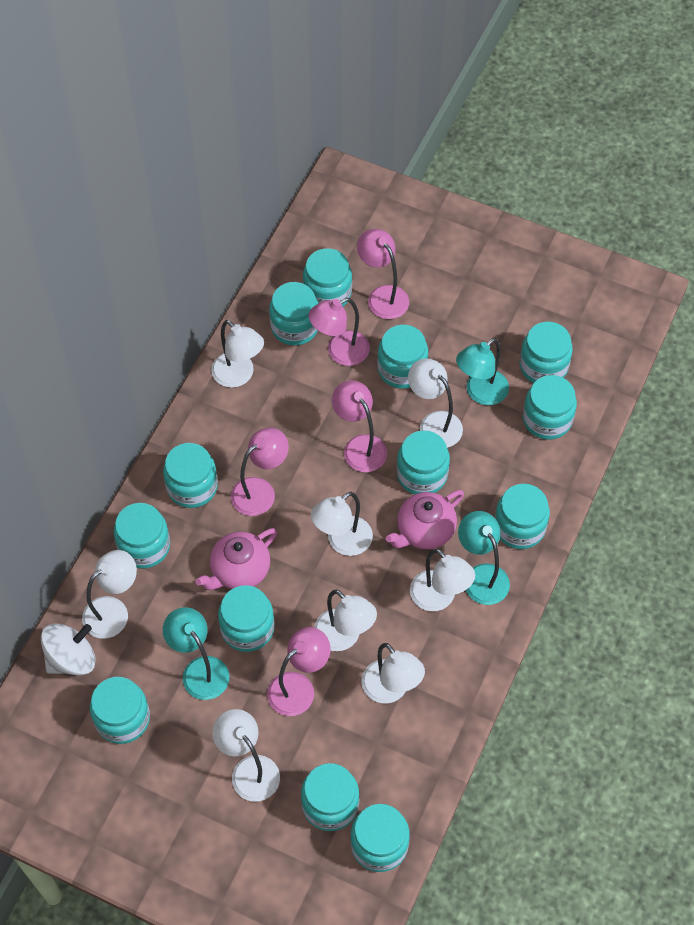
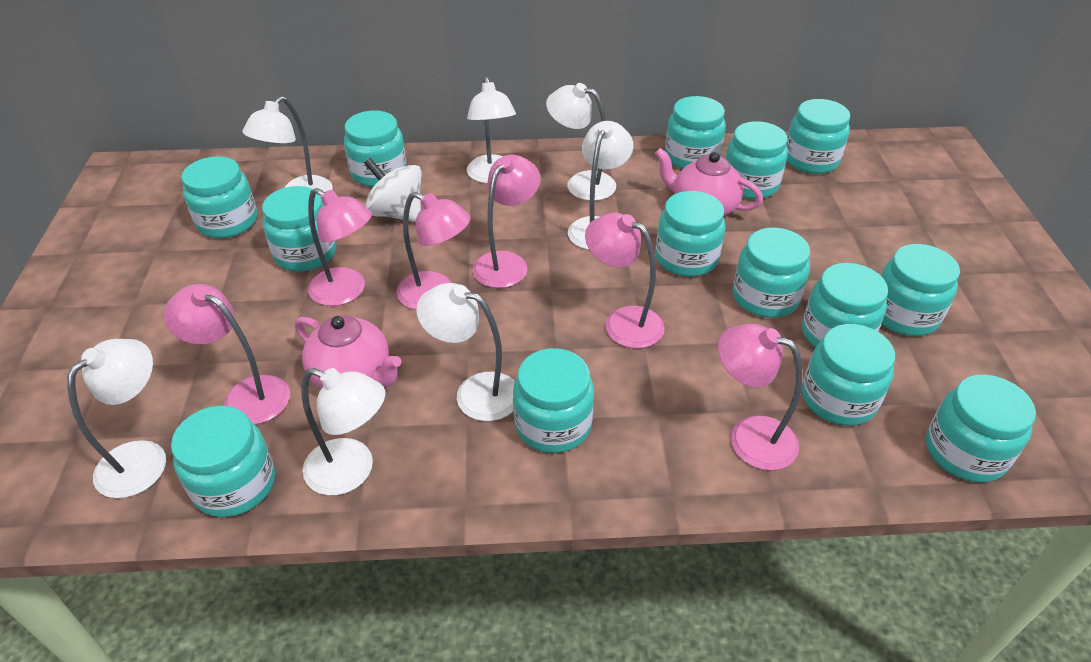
pink lamp: 5 -> 6
turquoise jar: 13 -> 14
turquoise lamp: 3 -> 0
white lamp: 8 -> 7

